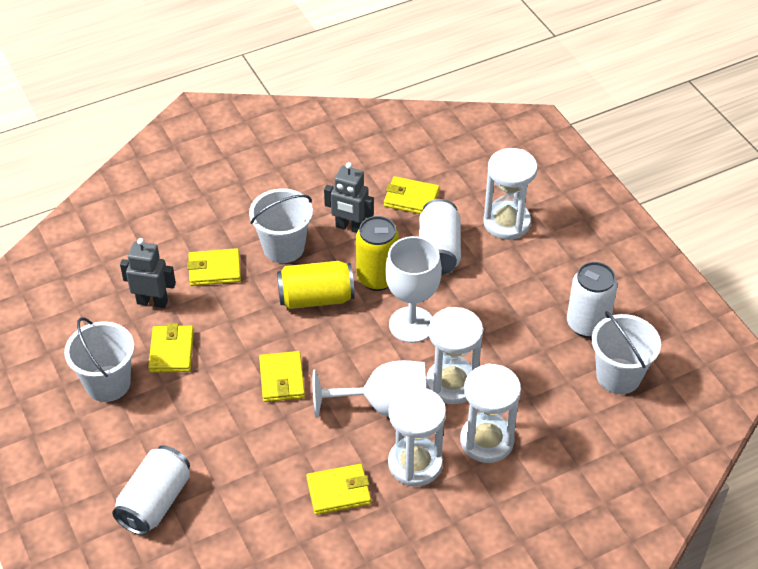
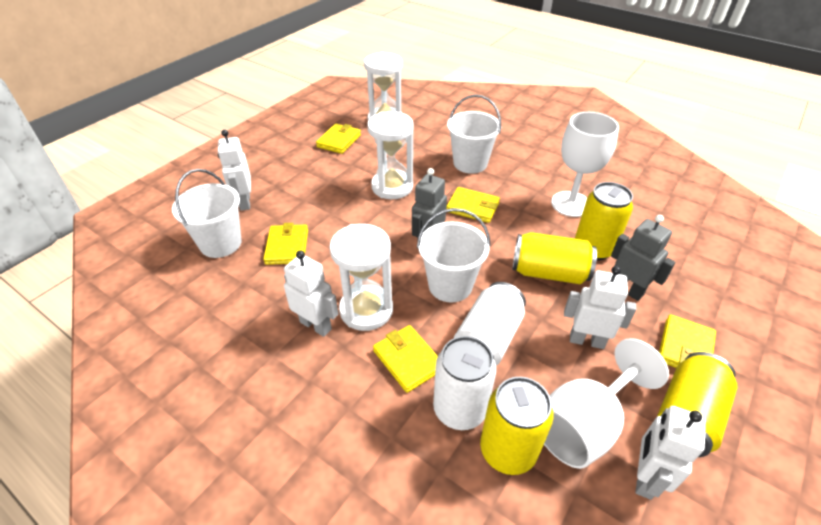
white can: 3 -> 2
white hourglass: 4 -> 3
white robot: 0 -> 4
yellow can: 2 -> 4

